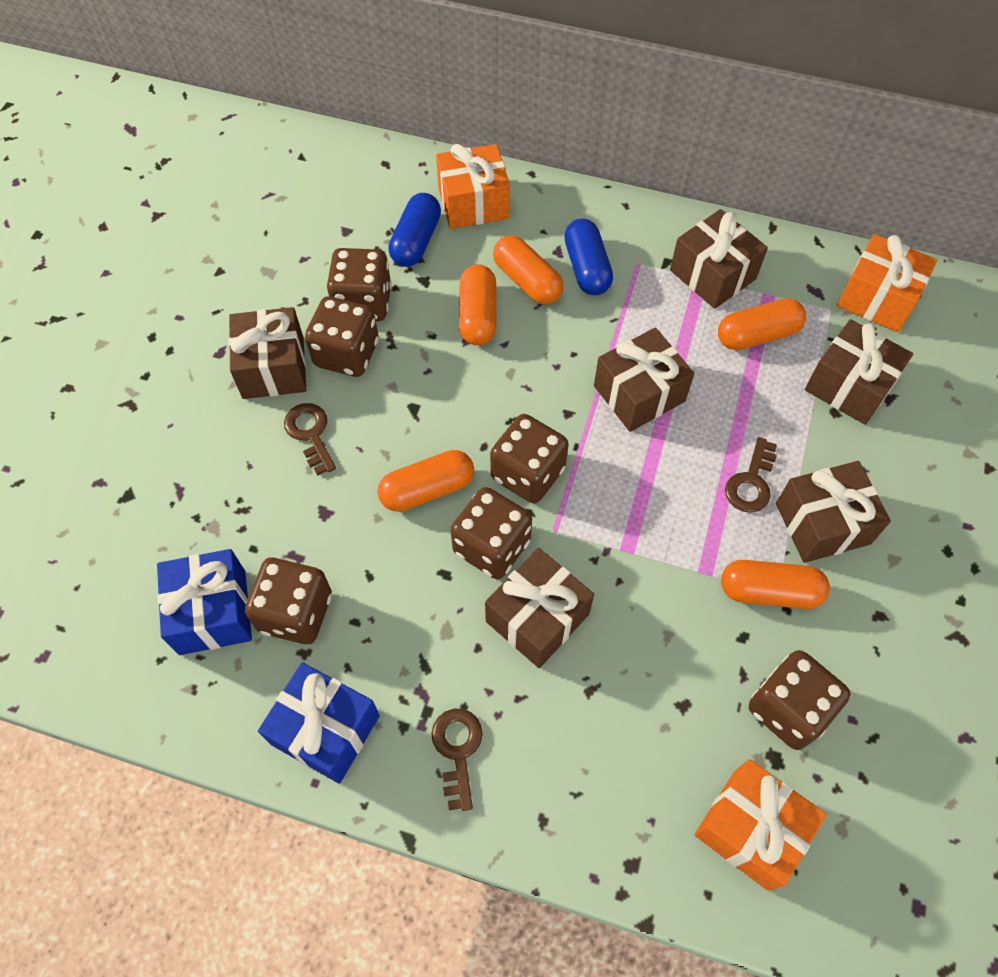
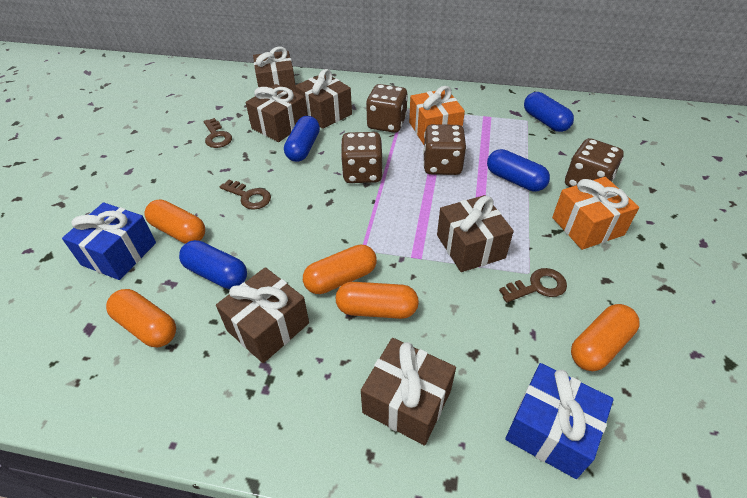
blue capsule: 2 -> 4
brown dice: 6 -> 4
orange gift: 3 -> 2

